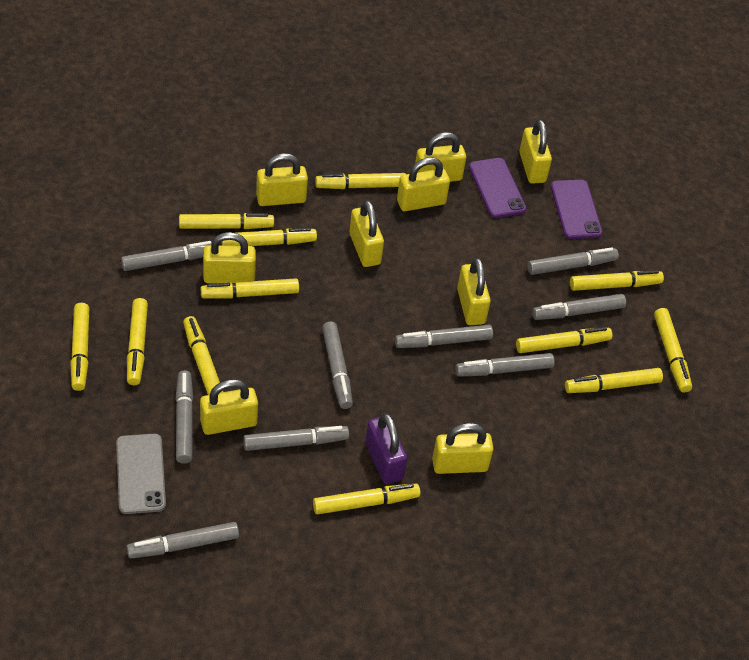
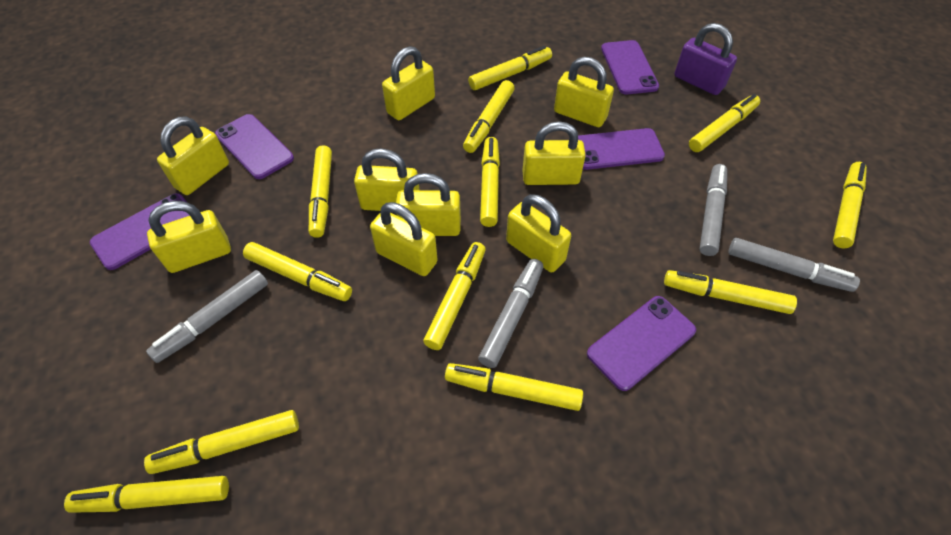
grey marker: 9 -> 4
grey phone: 1 -> 0
purple phone: 2 -> 5

